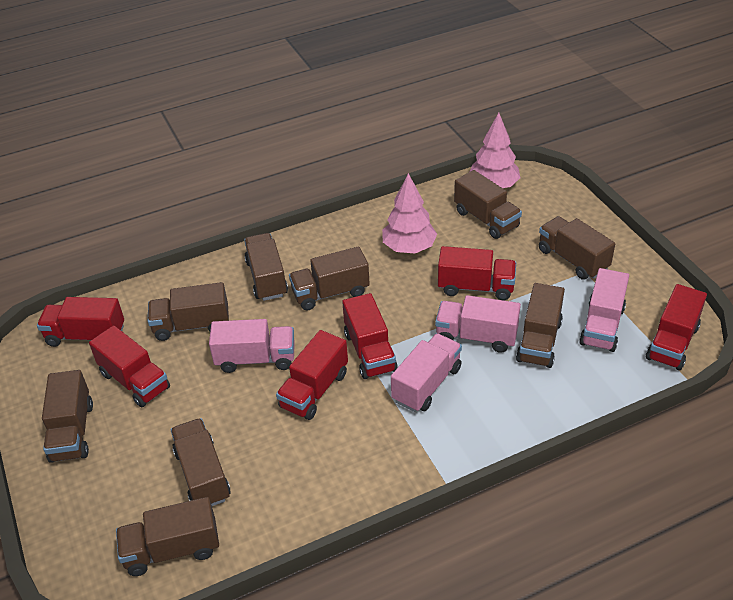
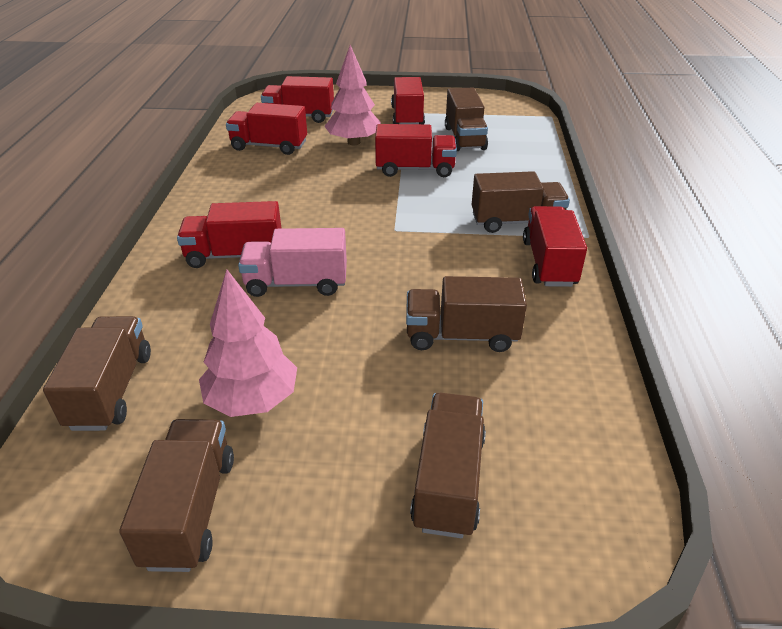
brown truck: 9 -> 6
pink truck: 4 -> 1

